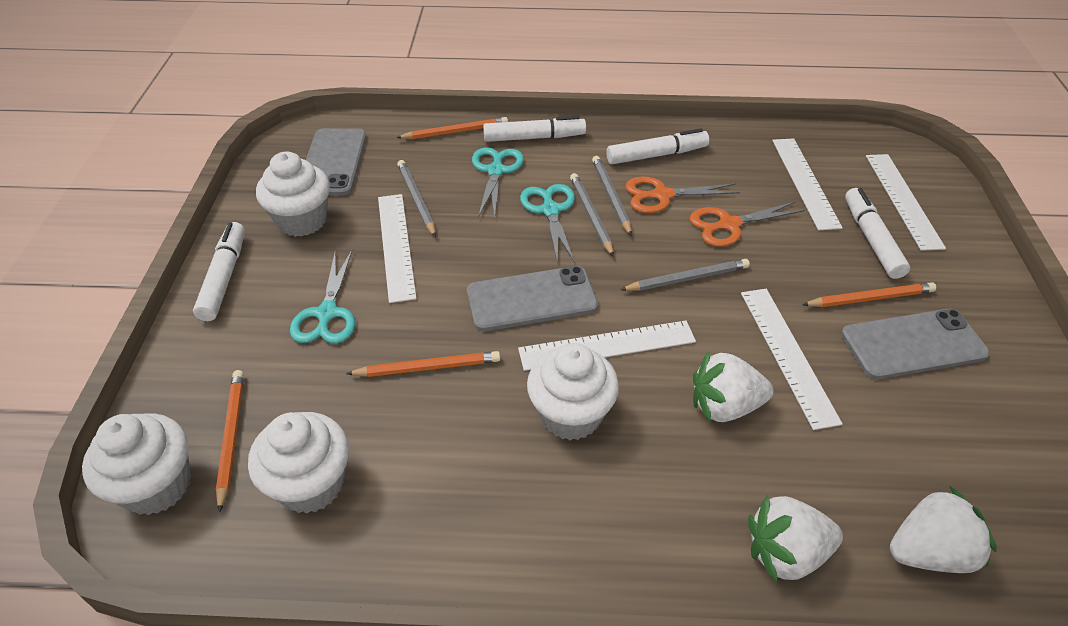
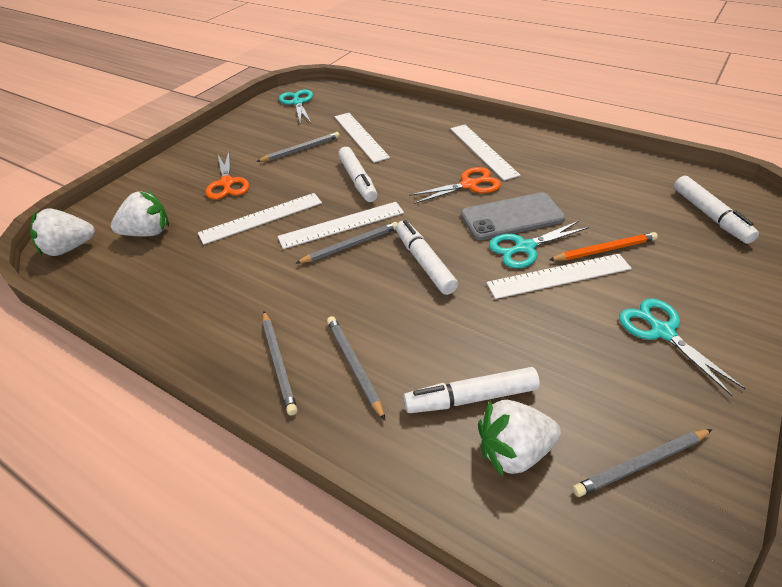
grey pencil: 4 -> 5
grey phone: 3 -> 1
orange pencil: 4 -> 1
white cupcake: 4 -> 0

